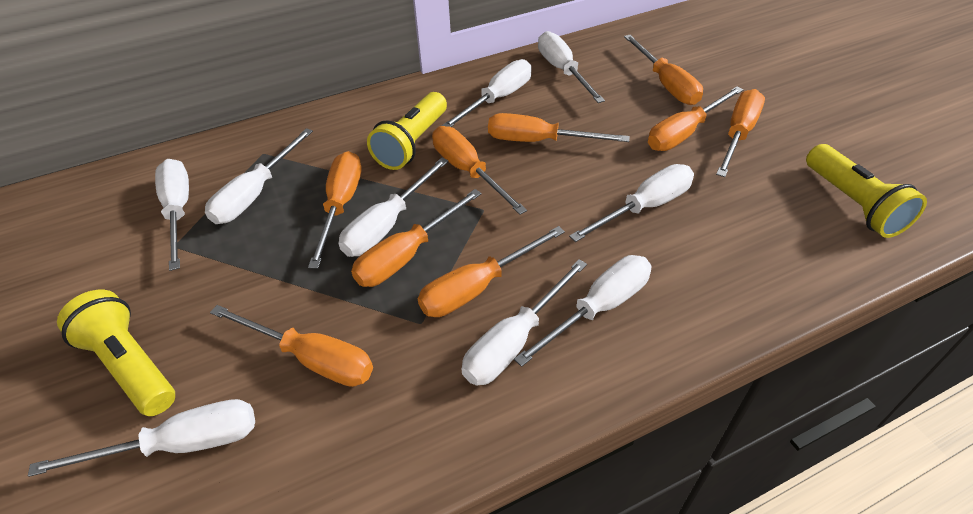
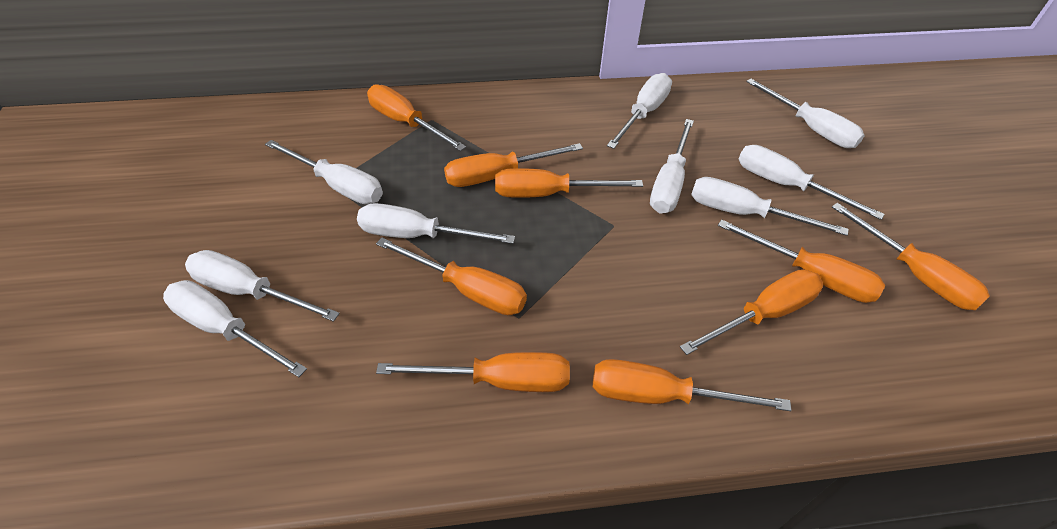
yellow flashlight: 3 -> 0

